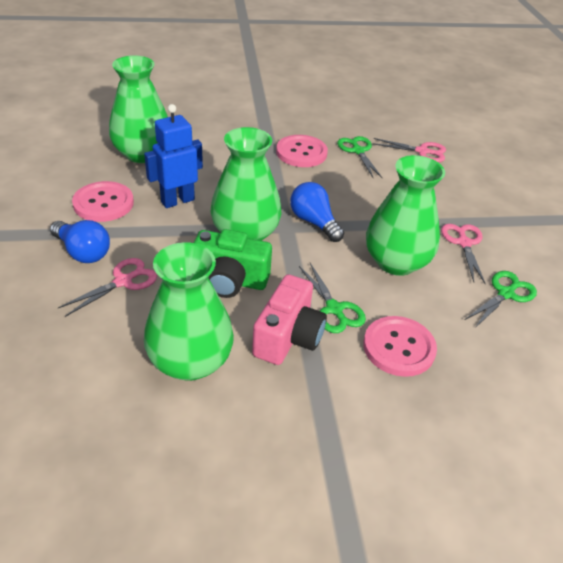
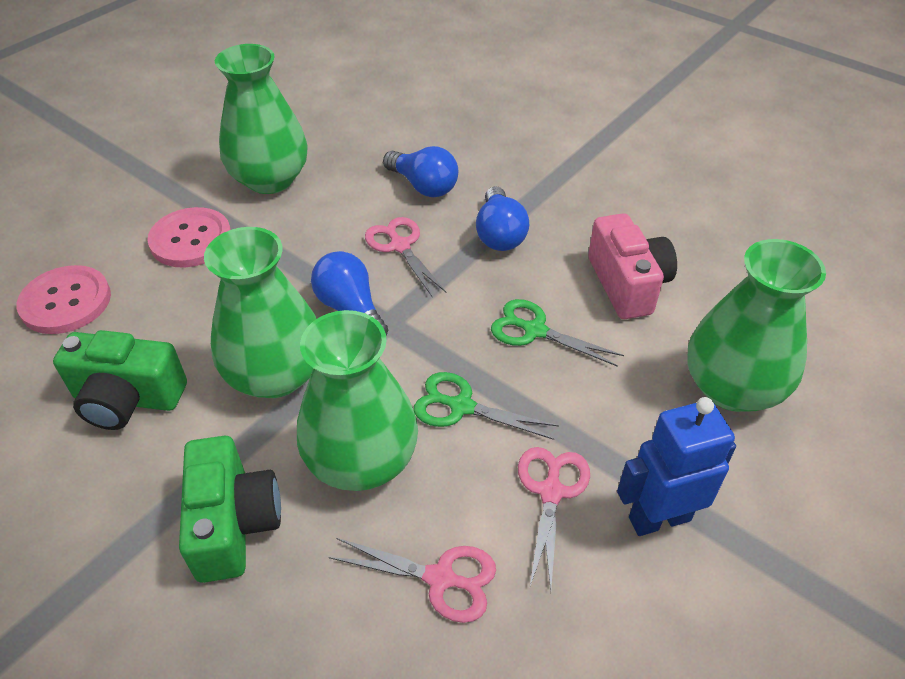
blue light bulb: 2 -> 3
green camera: 1 -> 2
green scissors: 3 -> 2
pink button: 3 -> 2

